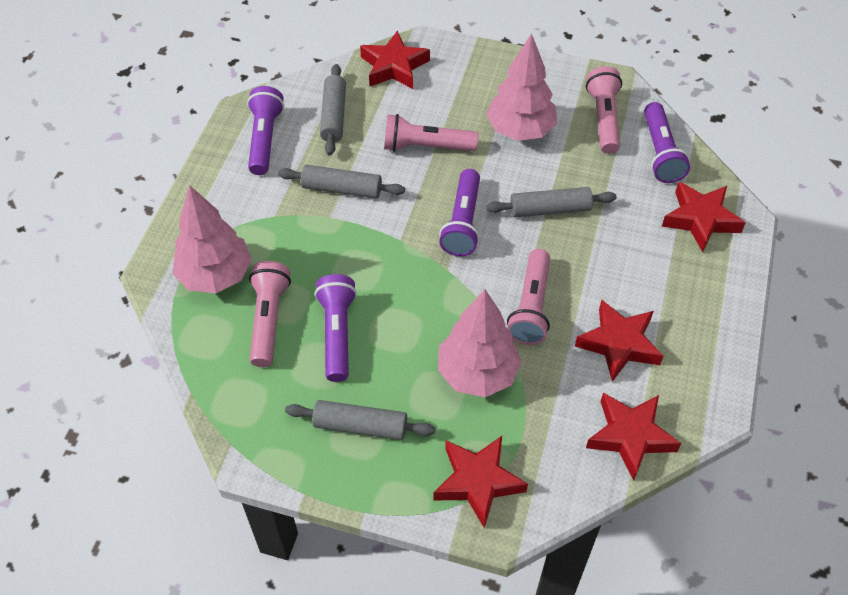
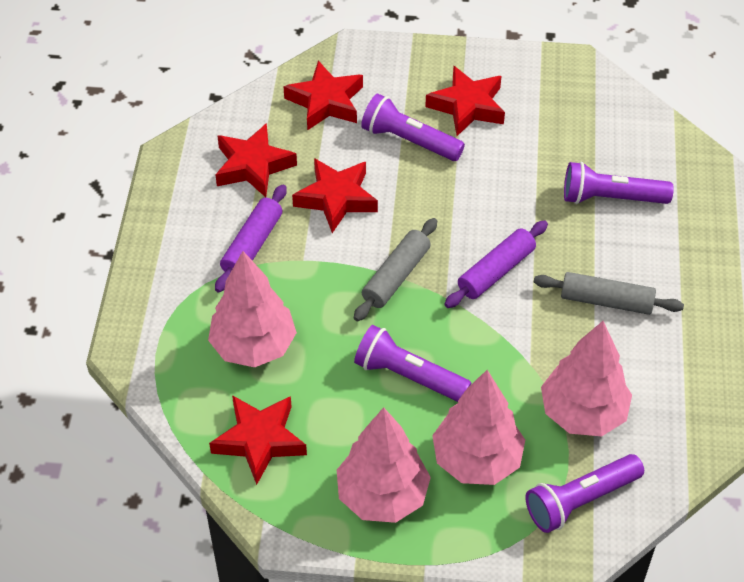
grey rolling pin: 4 -> 2
pink flashlight: 4 -> 0
pink tree: 3 -> 4
purple rolling pin: 0 -> 2

